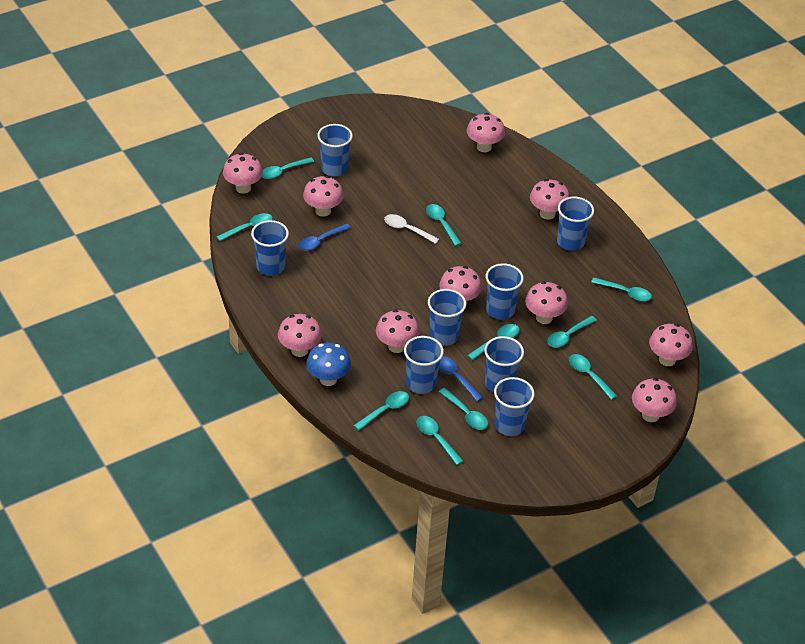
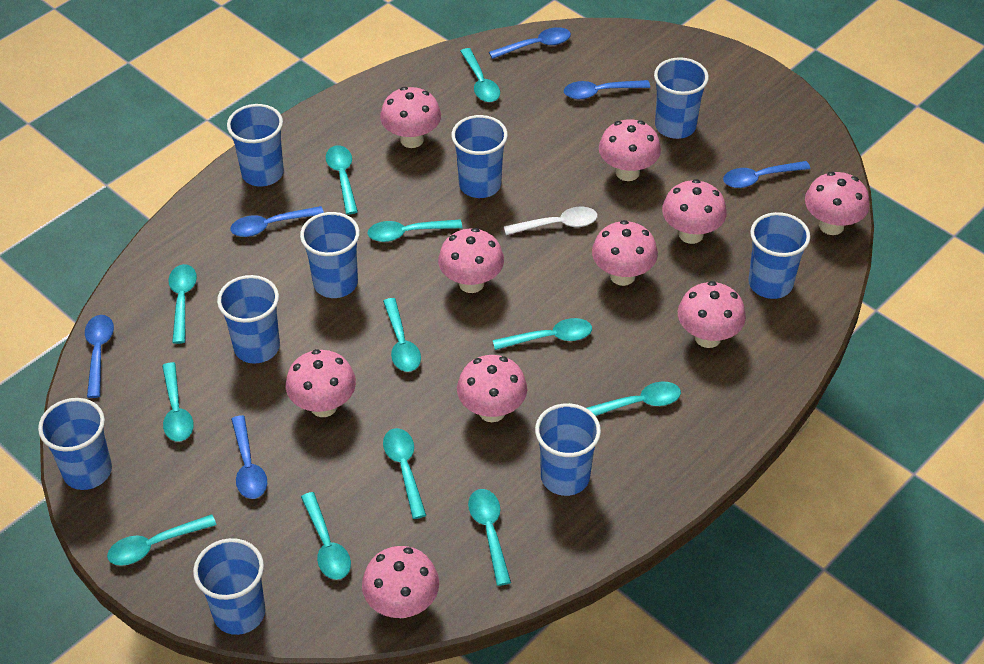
blue cup: 8 -> 9
blue mushroom: 1 -> 0
blue spoon: 2 -> 6
turquoise spoon: 10 -> 12

